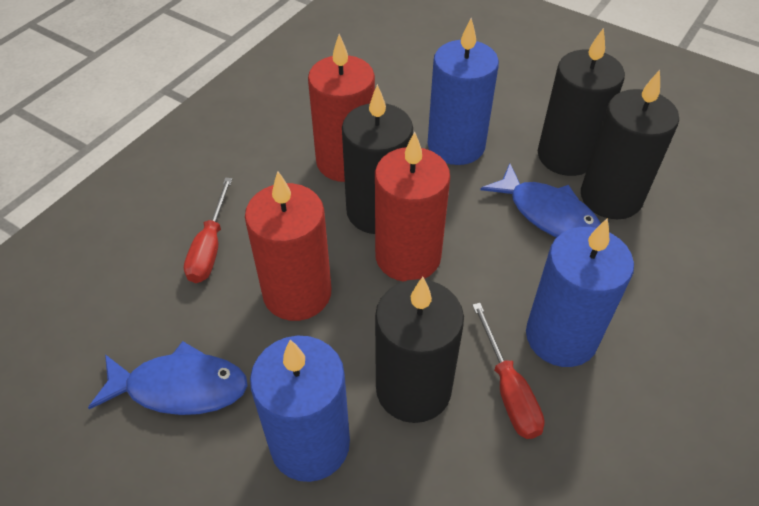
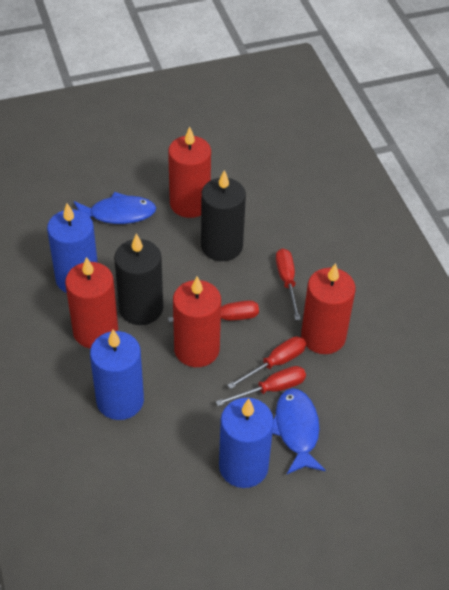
black candle: 4 -> 2
red candle: 3 -> 4
red screwdriver: 2 -> 4

